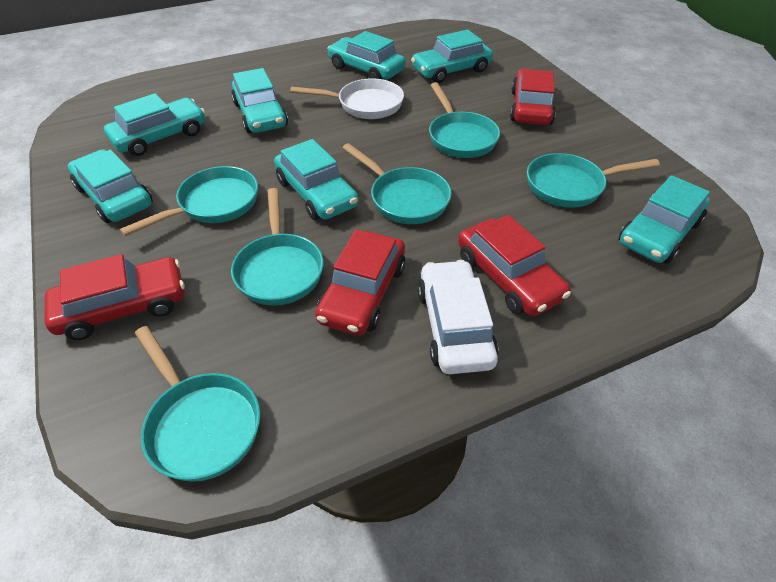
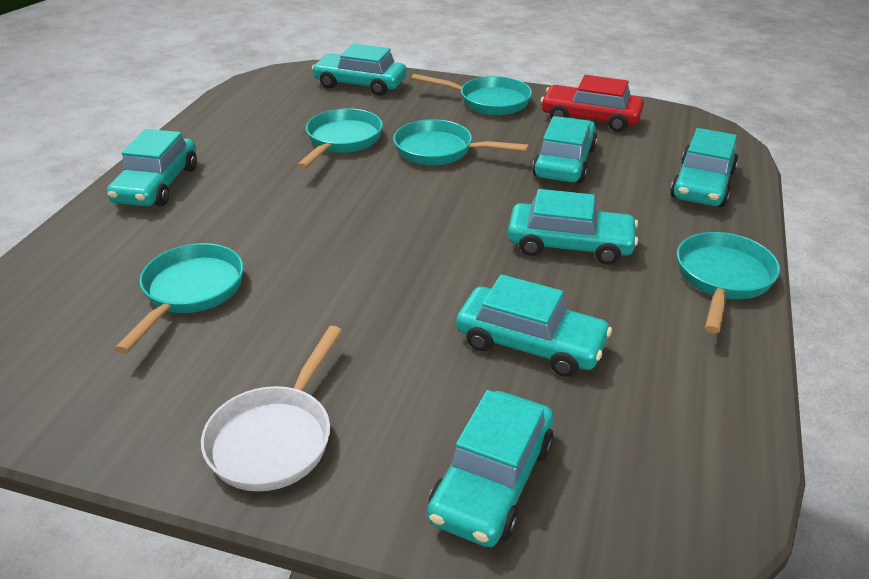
red car: 4 -> 1
turquoise pan: 6 -> 5
white car: 1 -> 0

